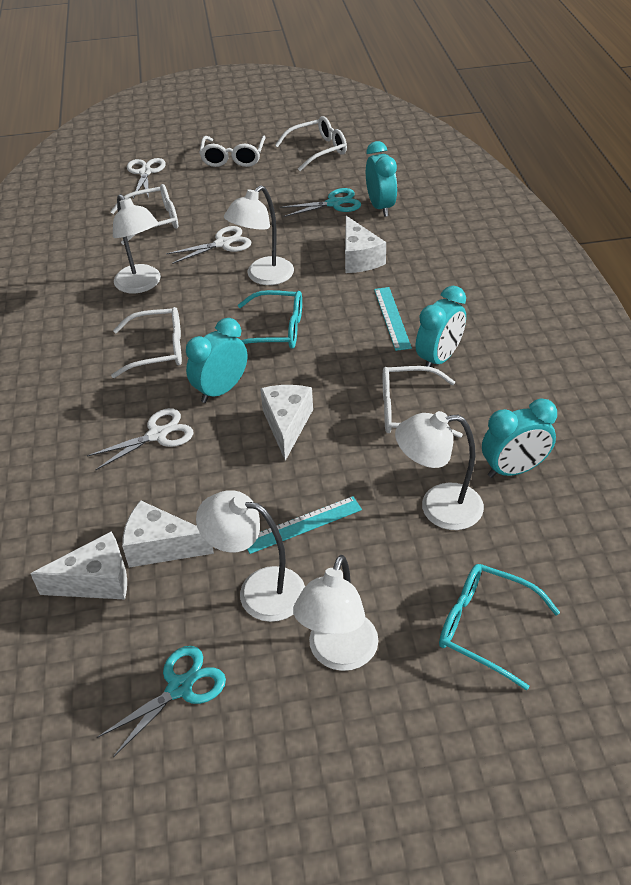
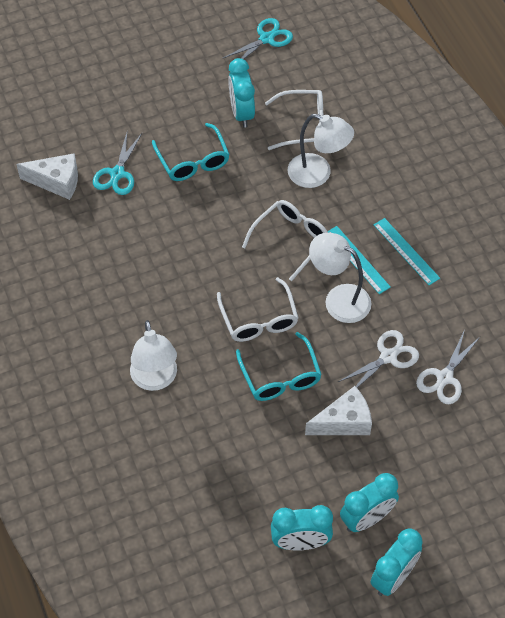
white cheese: 4 -> 2
white glasses: 5 -> 3
white lamp: 5 -> 3
white scissors: 3 -> 2

